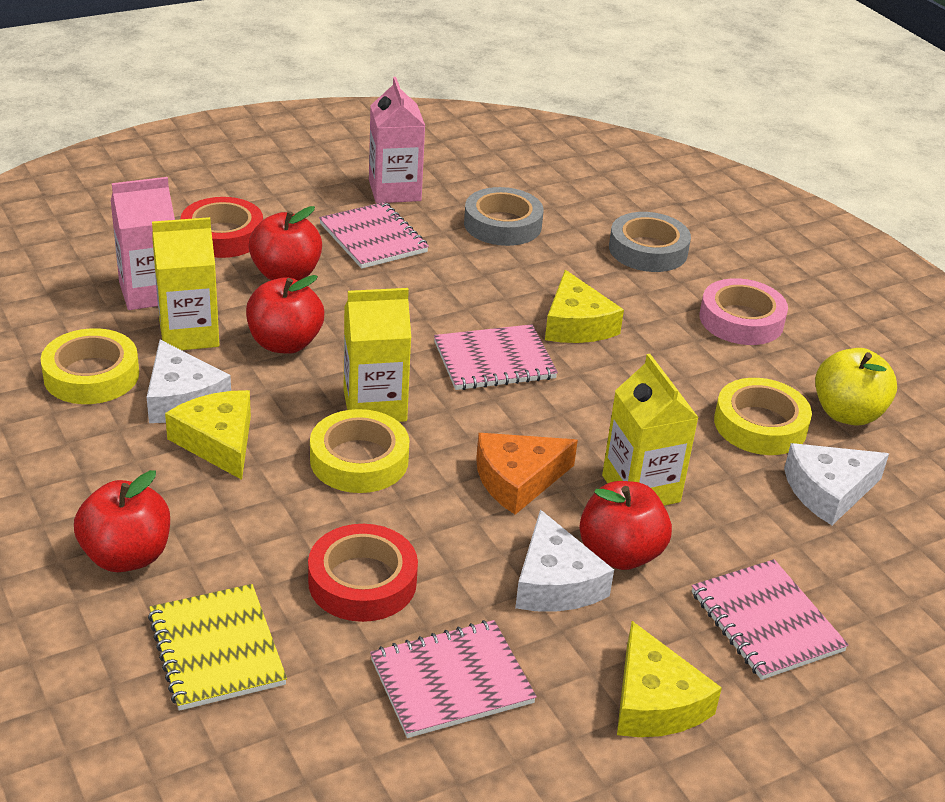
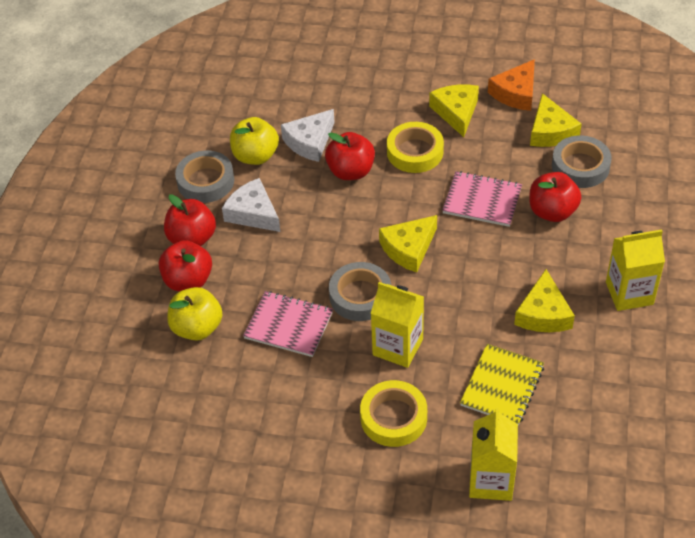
grey tape: 2 -> 3
pink carton: 2 -> 0
pink notebook: 4 -> 2
pink tape: 1 -> 0
red tape: 2 -> 0
white cheese: 3 -> 2
yellow apple: 1 -> 2
yellow cheese: 3 -> 4
yellow tape: 3 -> 2

